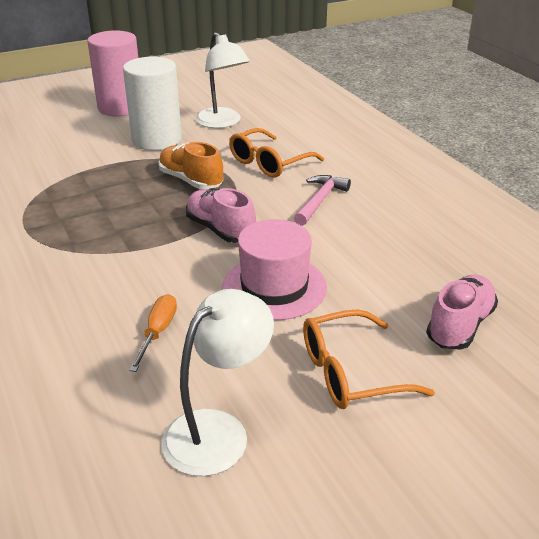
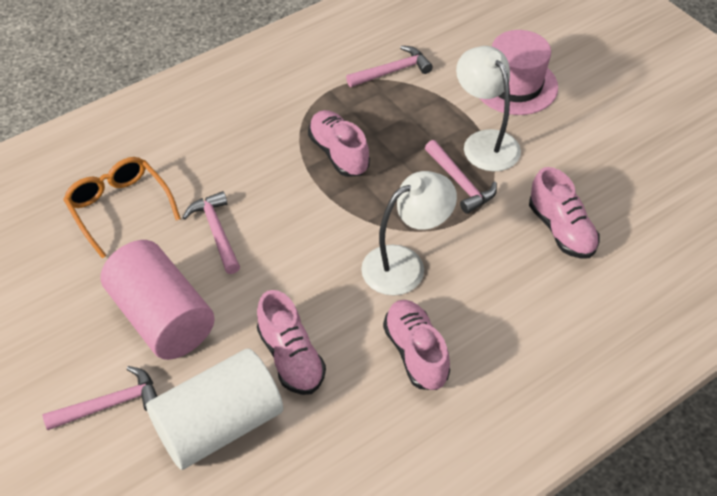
orange glasses: 2 -> 1
orange screwdriver: 1 -> 0
orange shoe: 1 -> 0
pink hammer: 1 -> 4
pink shoe: 2 -> 4

